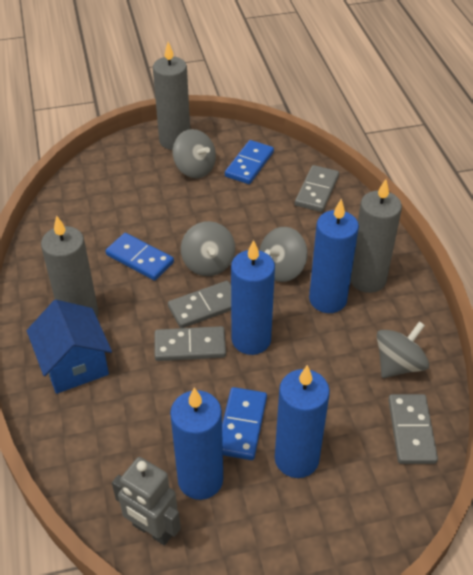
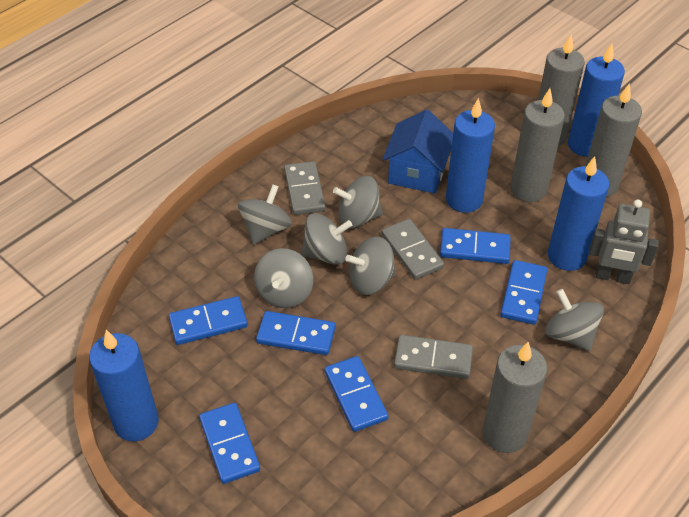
blue domino: 3 -> 6
grey candle: 3 -> 4
grey domino: 4 -> 3
grey spinning top: 4 -> 6

